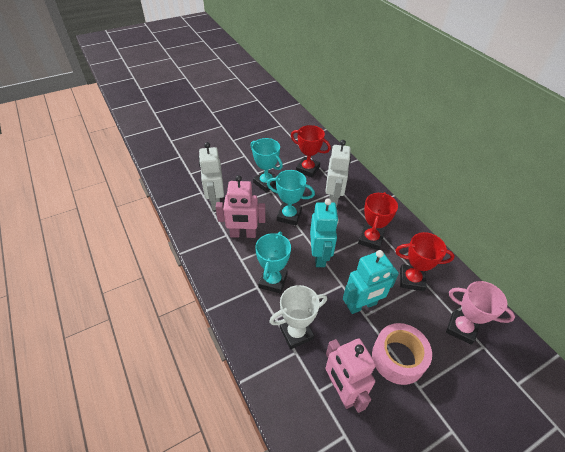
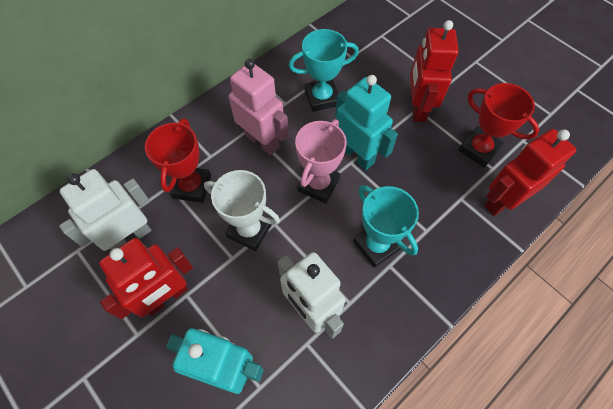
pink robot: 2 -> 1
pink tape: 1 -> 0
red robot: 0 -> 3
red trophy: 3 -> 2
turquoise trophy: 3 -> 2

